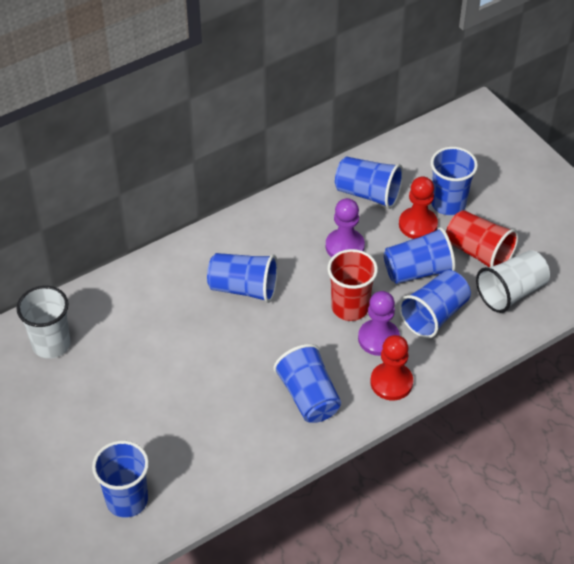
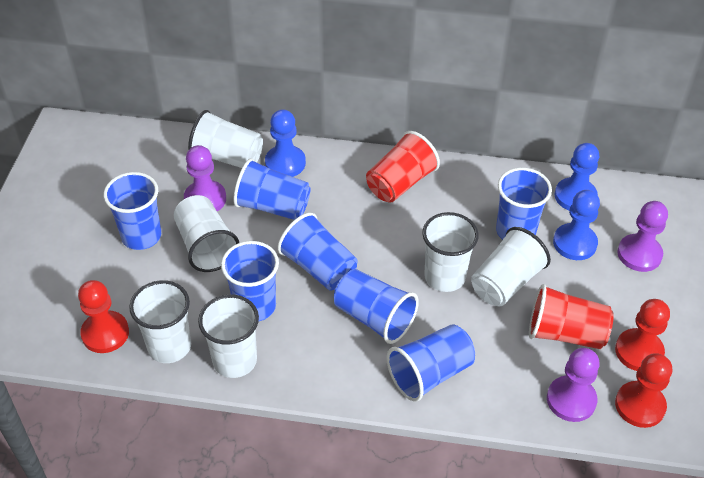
blue pawn: 0 -> 3
purple pawn: 2 -> 3
red pawn: 2 -> 3
white cup: 2 -> 6

